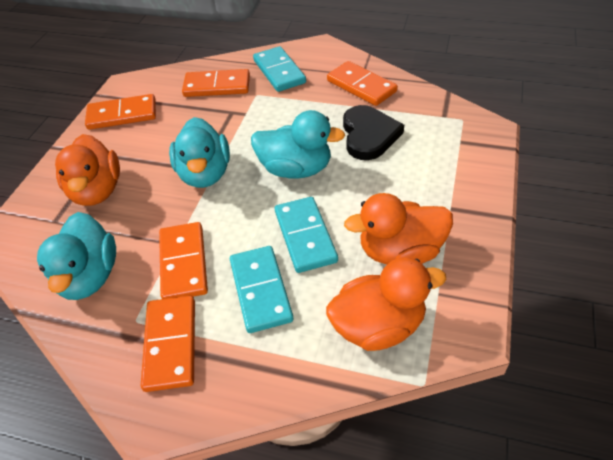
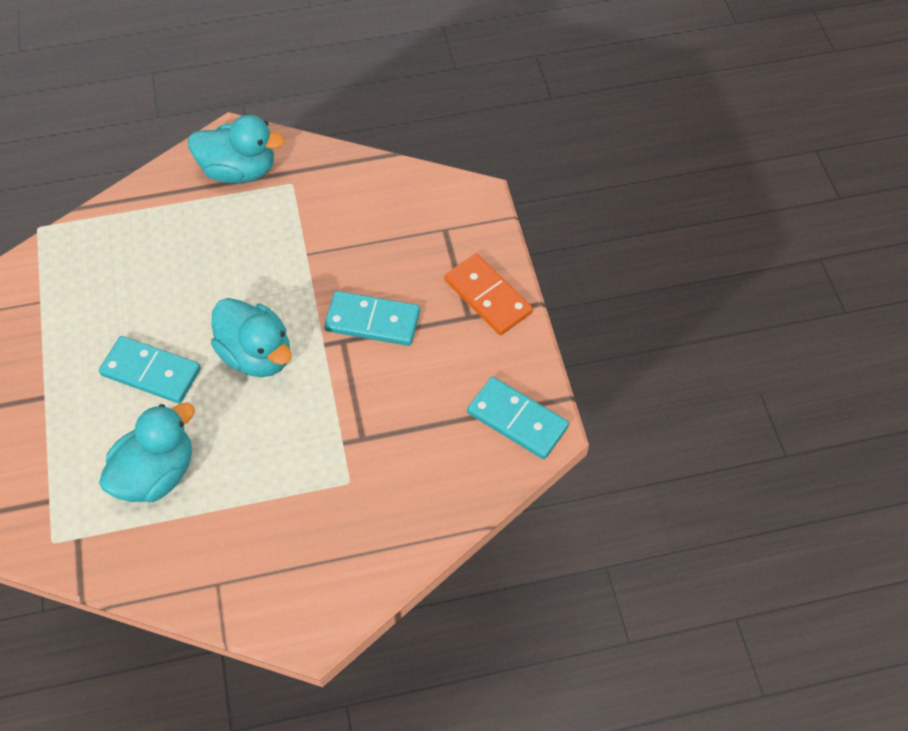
black heart: 1 -> 0
orange domino: 5 -> 1
orange duck: 3 -> 0

